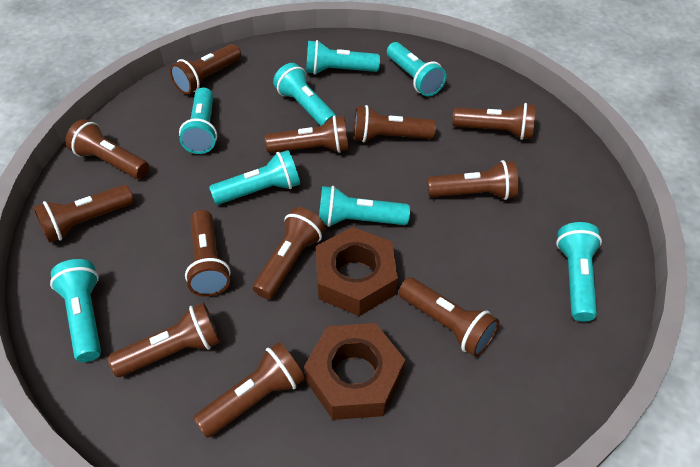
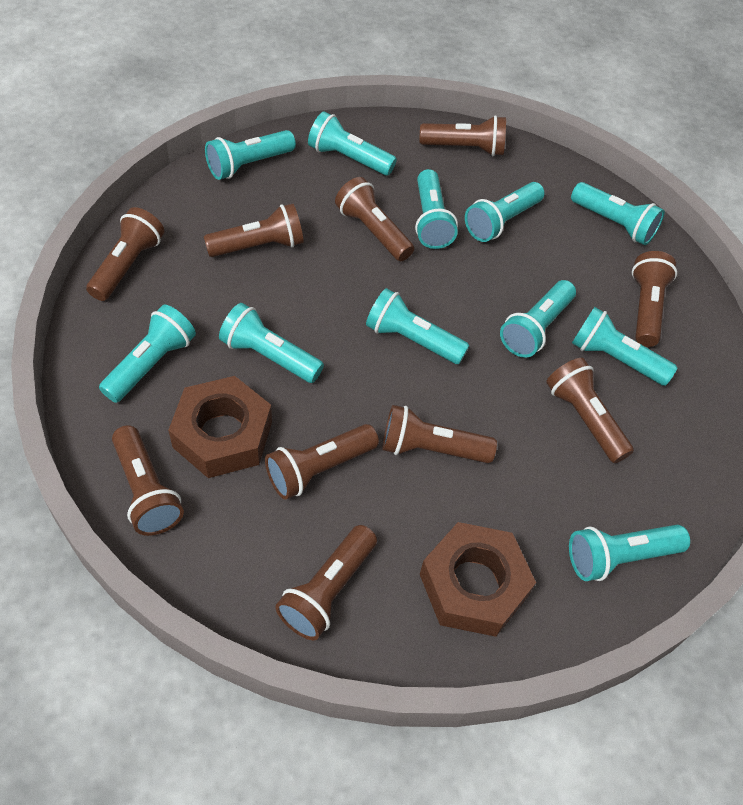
brown flashlight: 12 -> 10
turquoise flashlight: 8 -> 11

